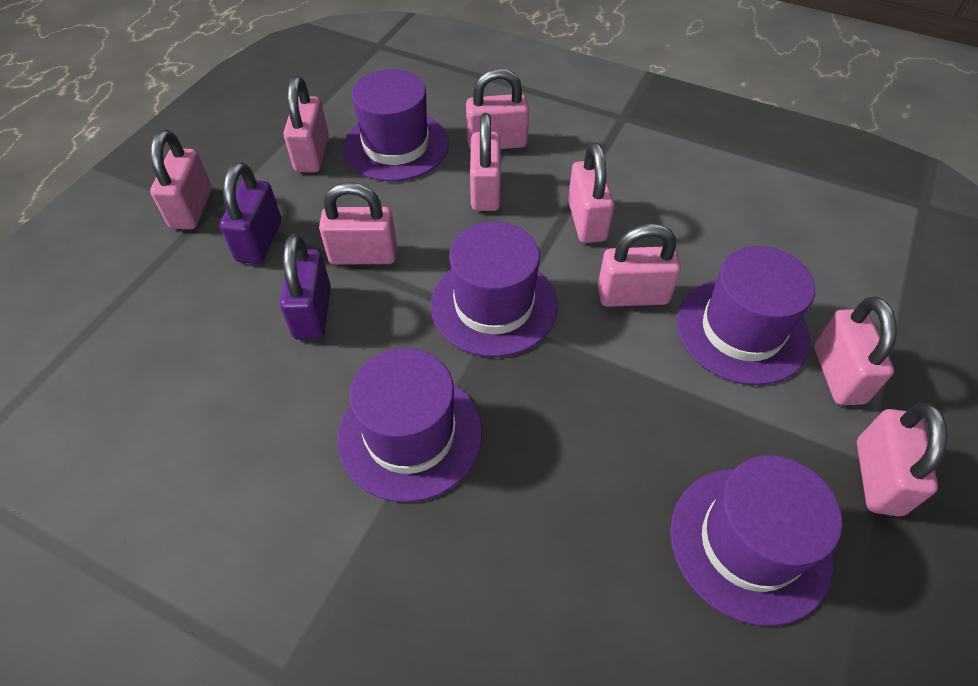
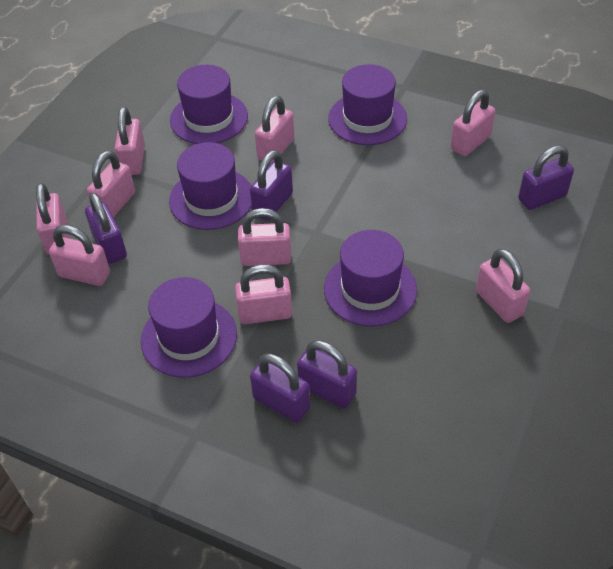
purple padlock: 2 -> 5

